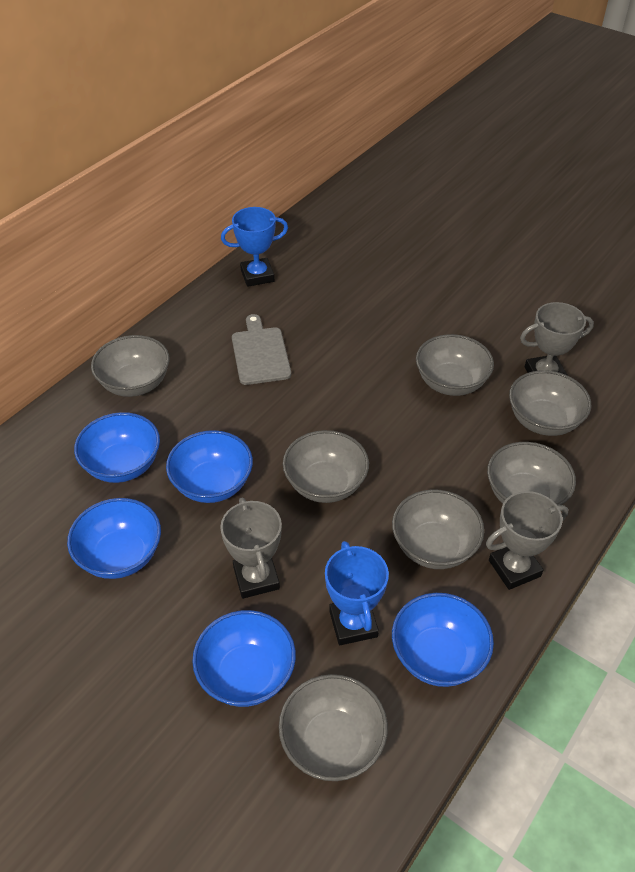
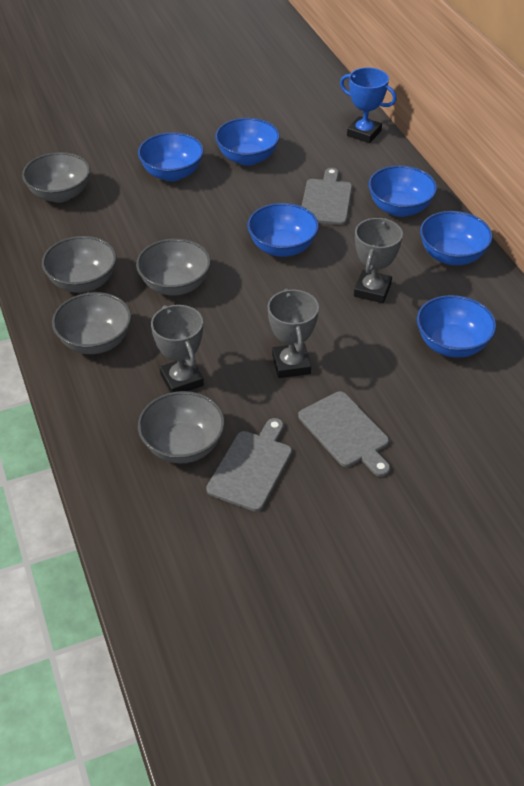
blue bowl: 5 -> 6
blue trophy: 2 -> 1
grey bowl: 7 -> 5
grey cutting board: 1 -> 3

